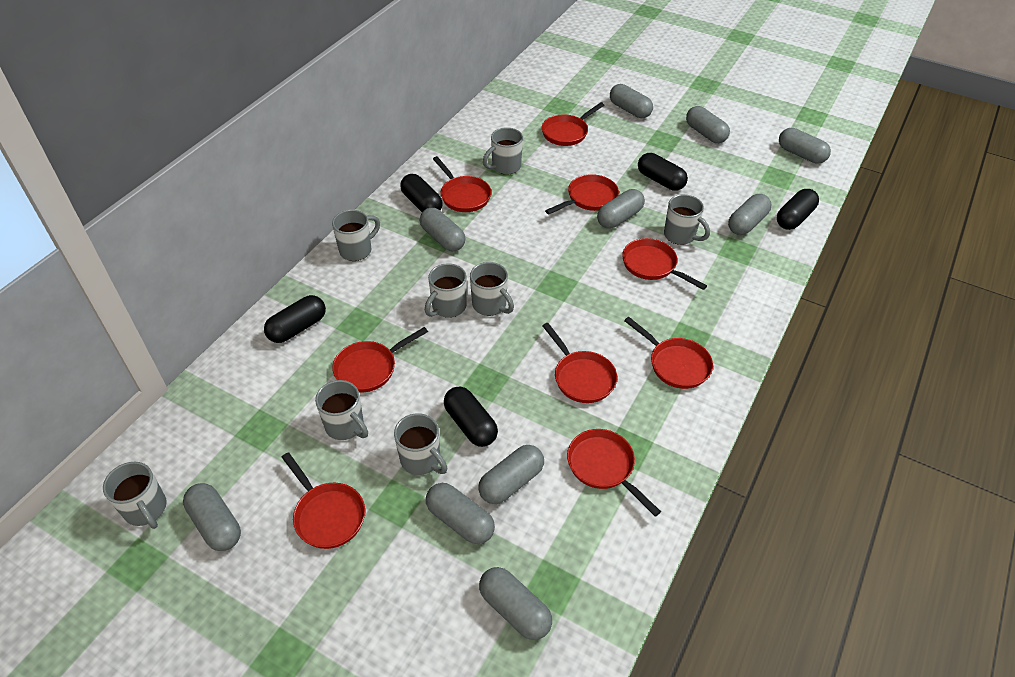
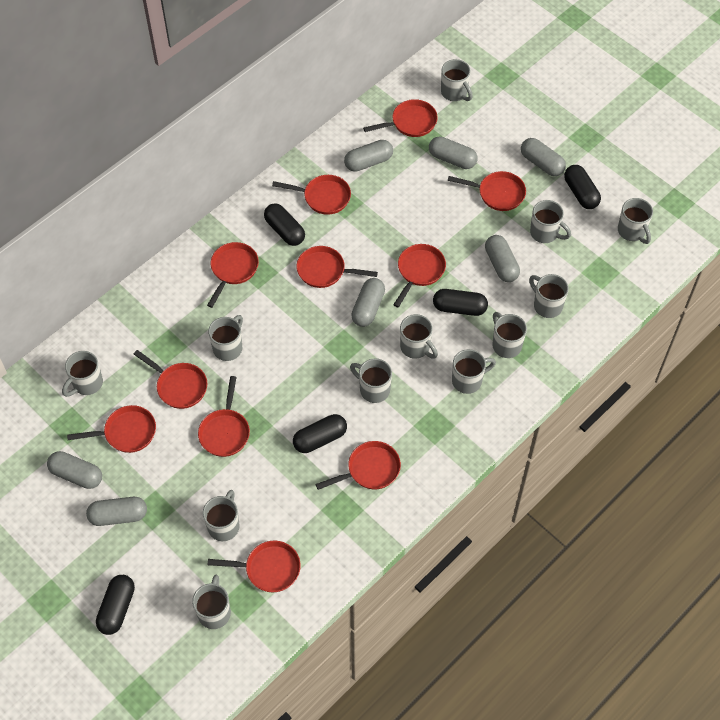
grey capsule: 10 -> 7
grey mug: 8 -> 12
red pan: 9 -> 11

